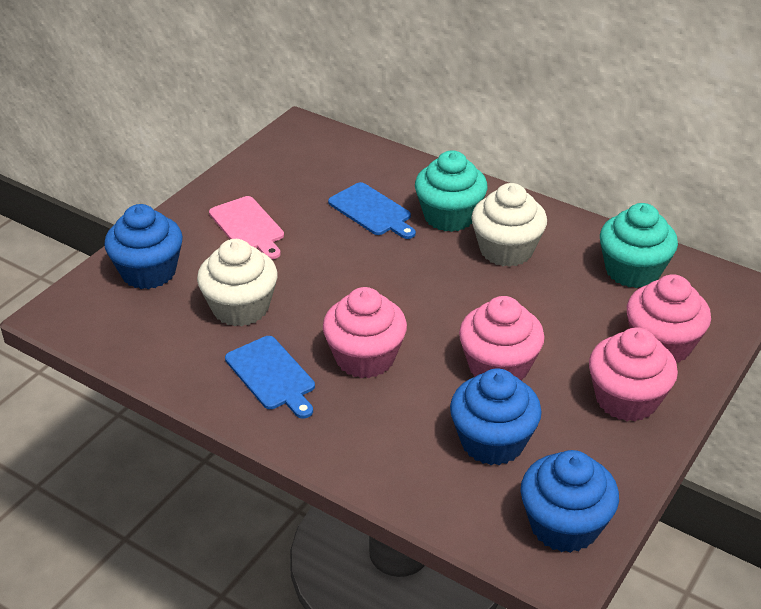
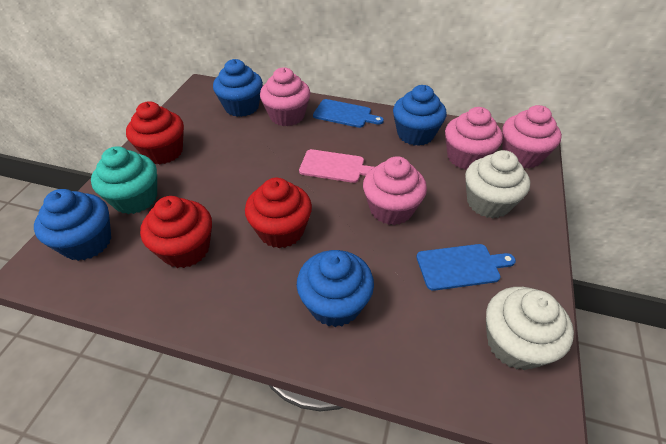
blue cupcake: 3 -> 4
red cupcake: 0 -> 3
turquoise cupcake: 2 -> 1

